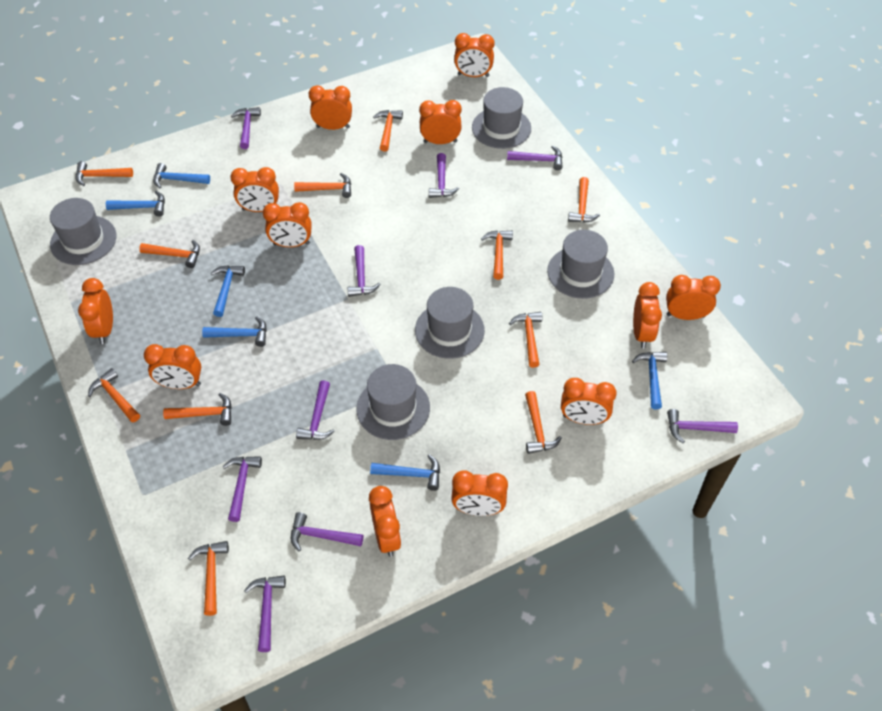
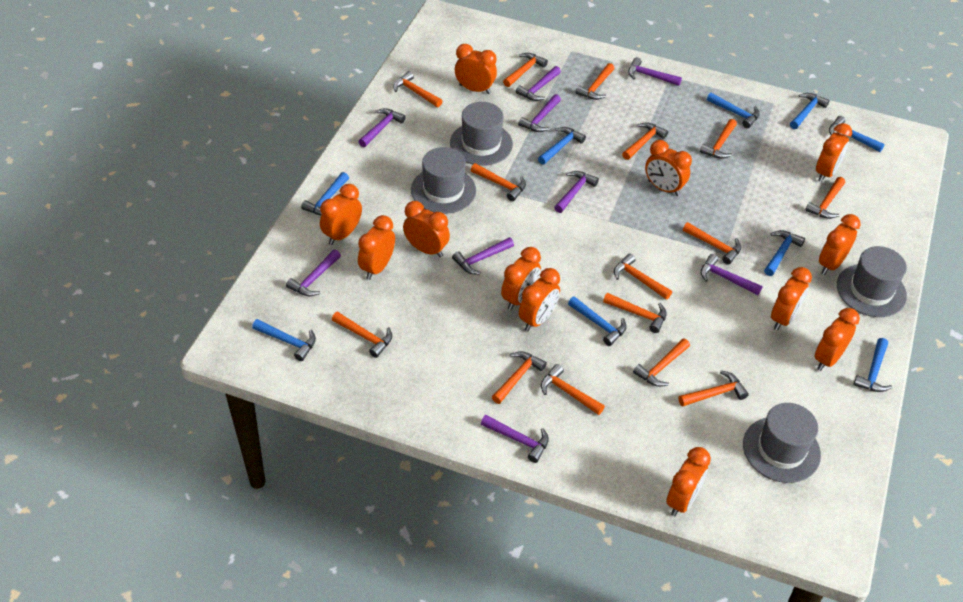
blue hammer: 6 -> 9
grey hat: 5 -> 4
orange hammer: 11 -> 15

